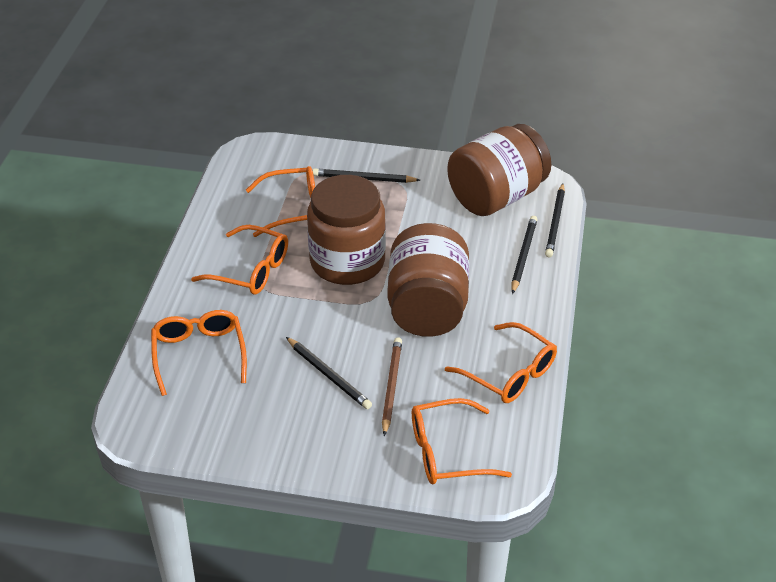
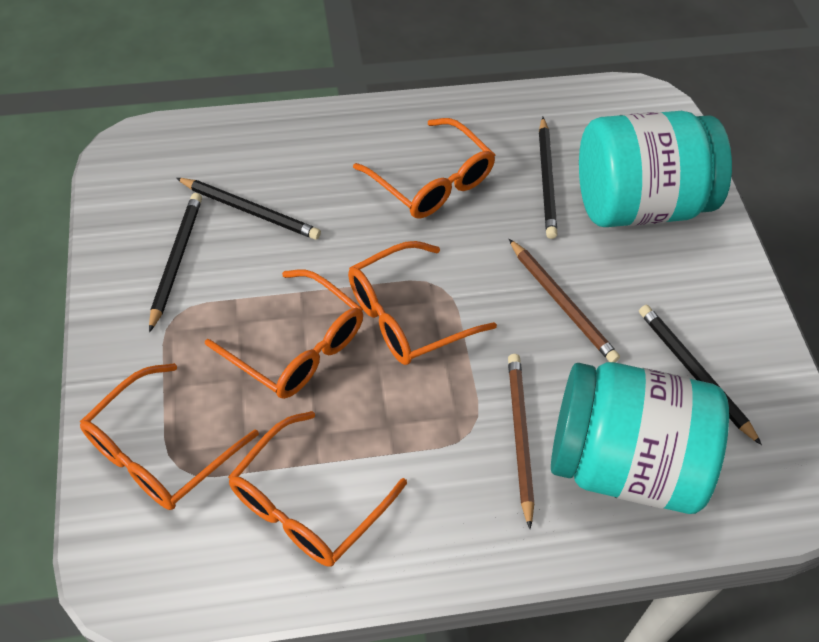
brown jar: 3 -> 0
brown pencil: 1 -> 2
turquoise jar: 0 -> 2

